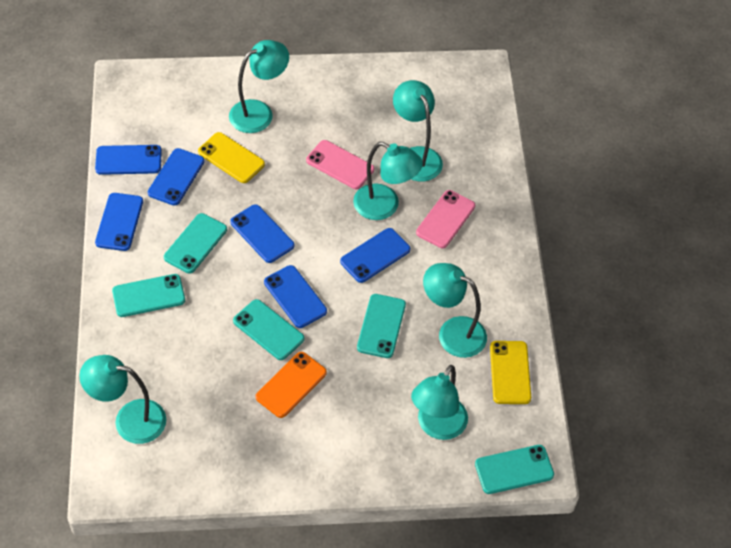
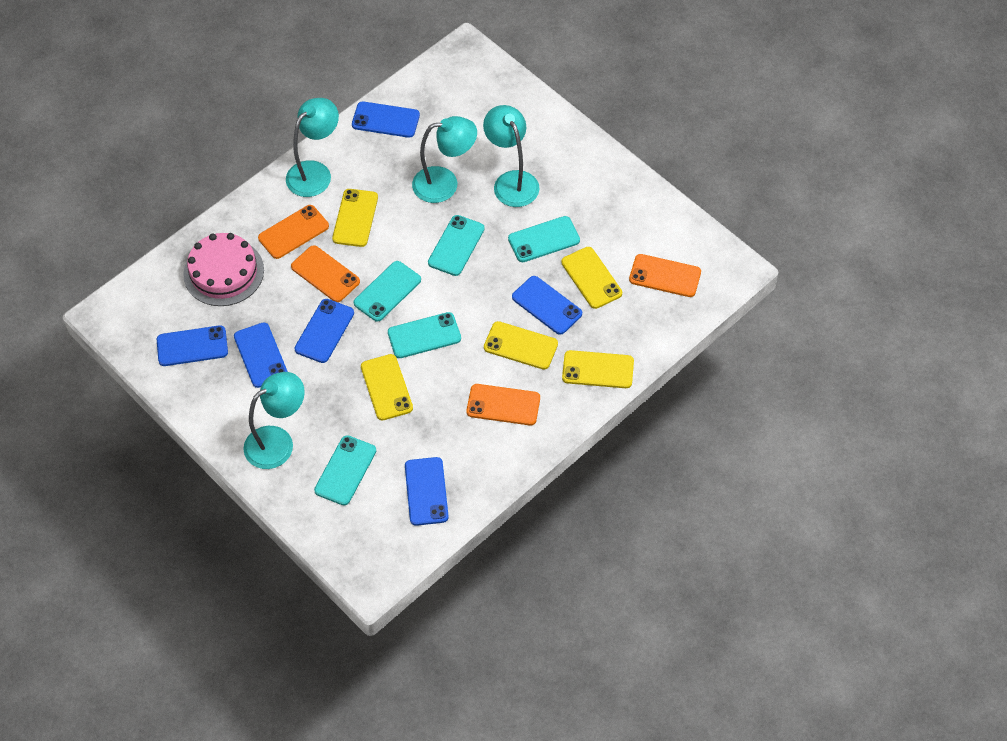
orange phone: 1 -> 4
pink cake: 0 -> 1
pink phone: 2 -> 0
turquoise lamp: 6 -> 4
yellow phone: 2 -> 5

